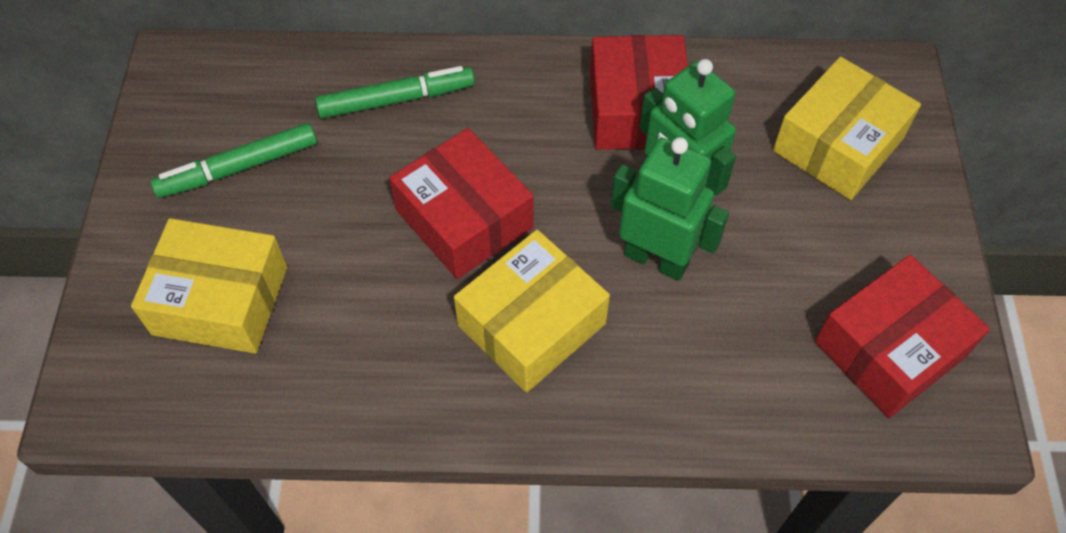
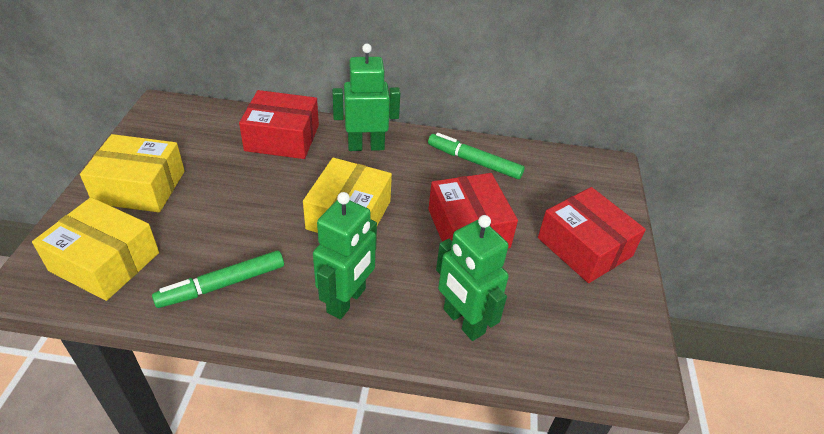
green robot: 2 -> 3

